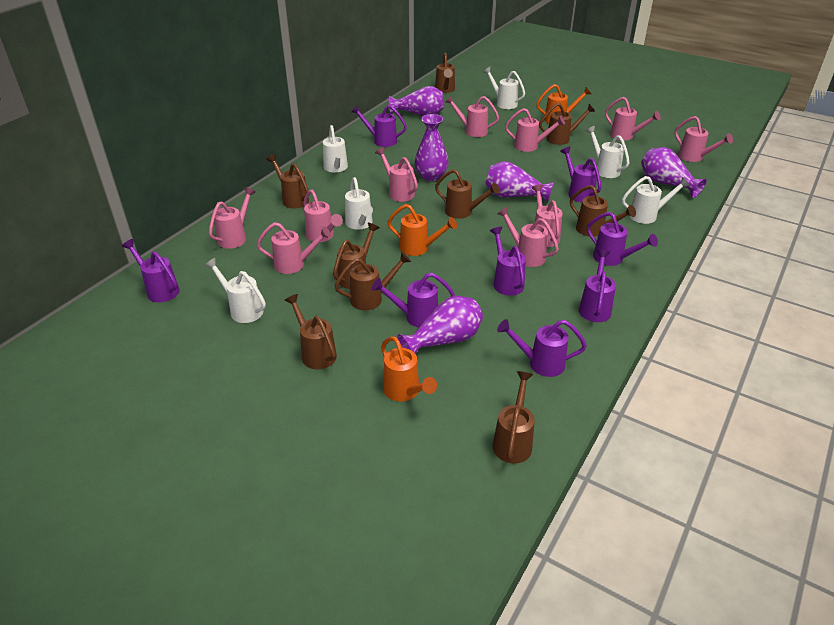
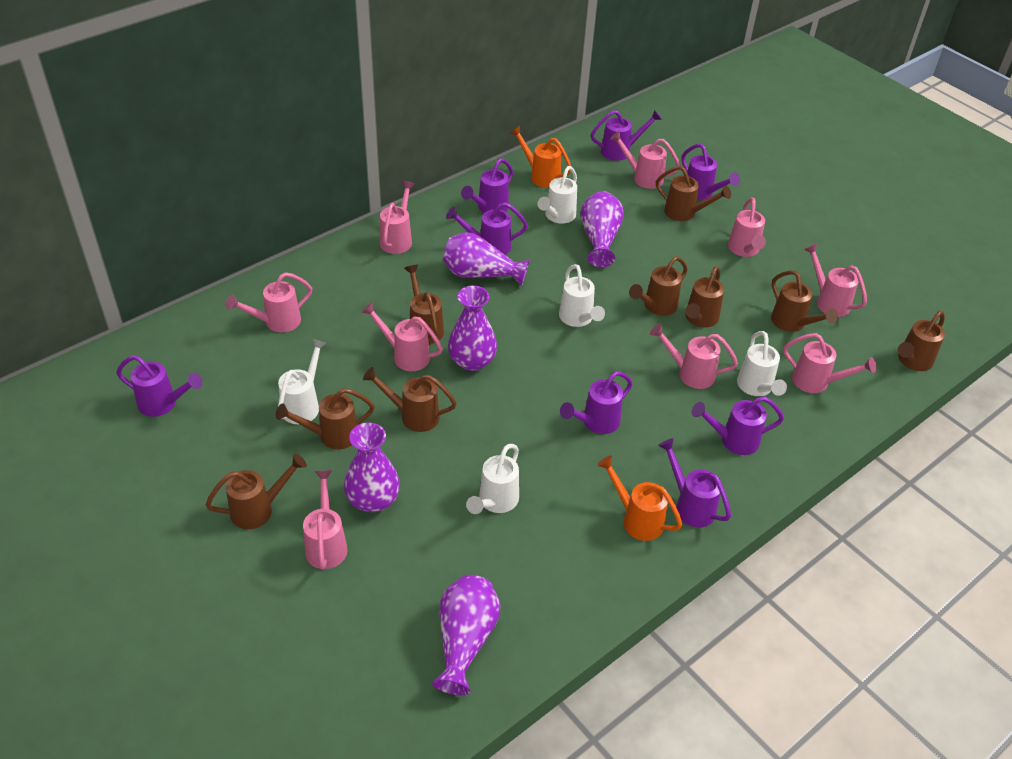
orange watering can: 3 -> 2
pink watering can: 10 -> 9
white watering can: 6 -> 5

